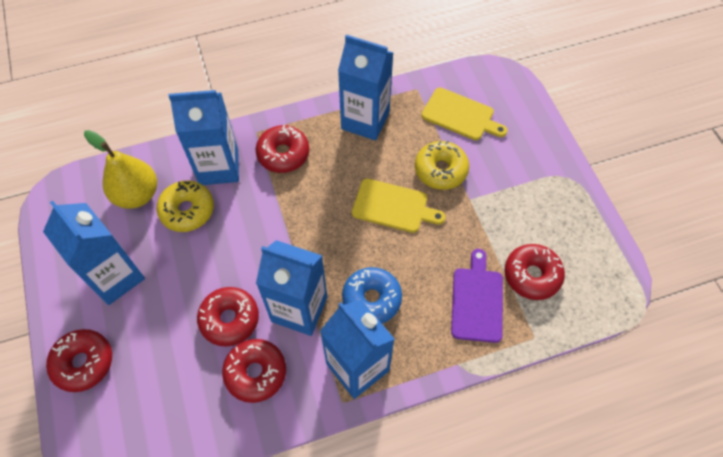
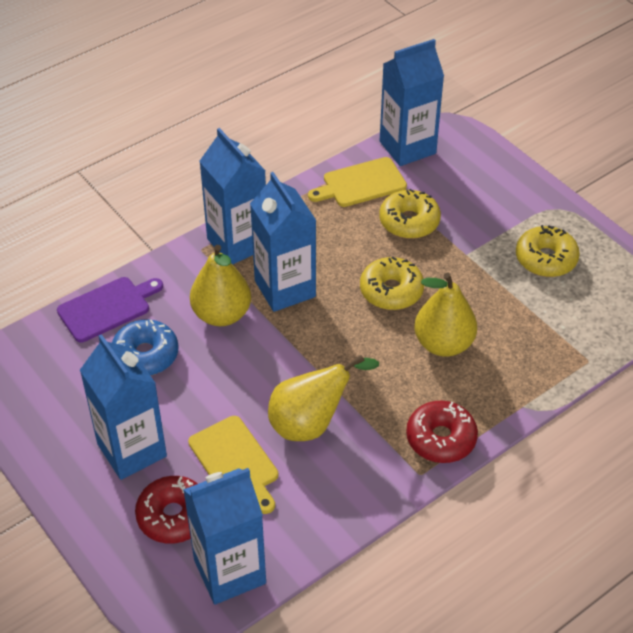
red donut: 5 -> 2
yellow donut: 2 -> 3
yellow pear: 1 -> 3

